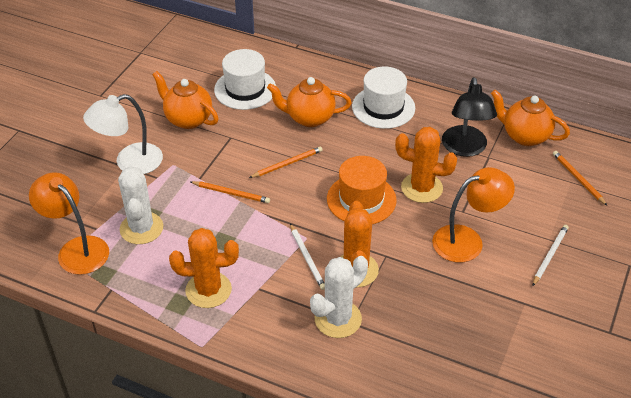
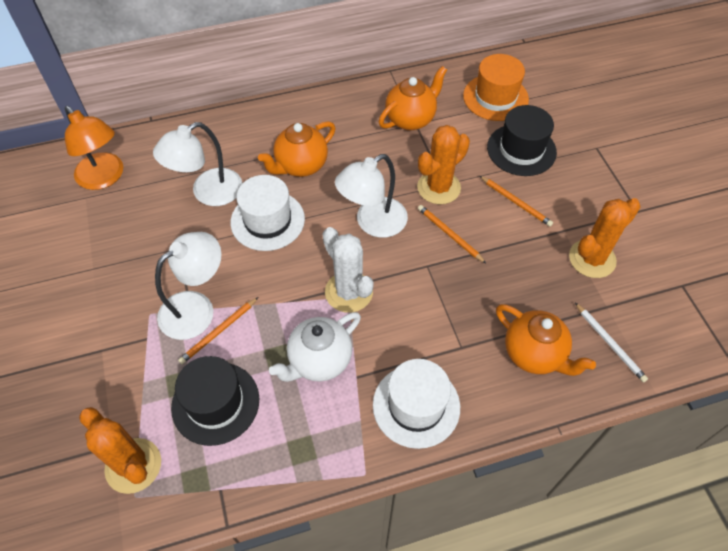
black hat: 0 -> 2
black lamp: 1 -> 0
orange lamp: 2 -> 1
white cactus: 2 -> 1
white lamp: 1 -> 3
white pencil: 2 -> 1
white teapot: 0 -> 1

